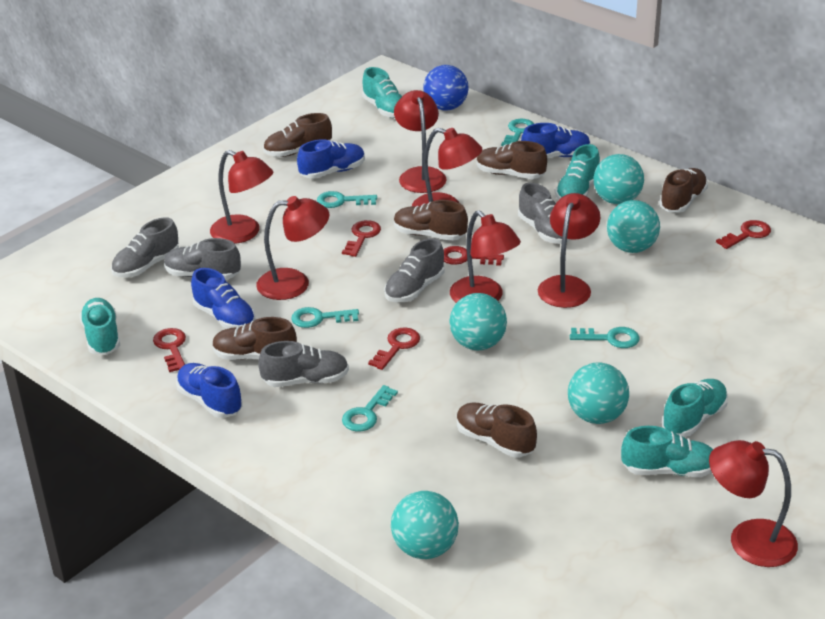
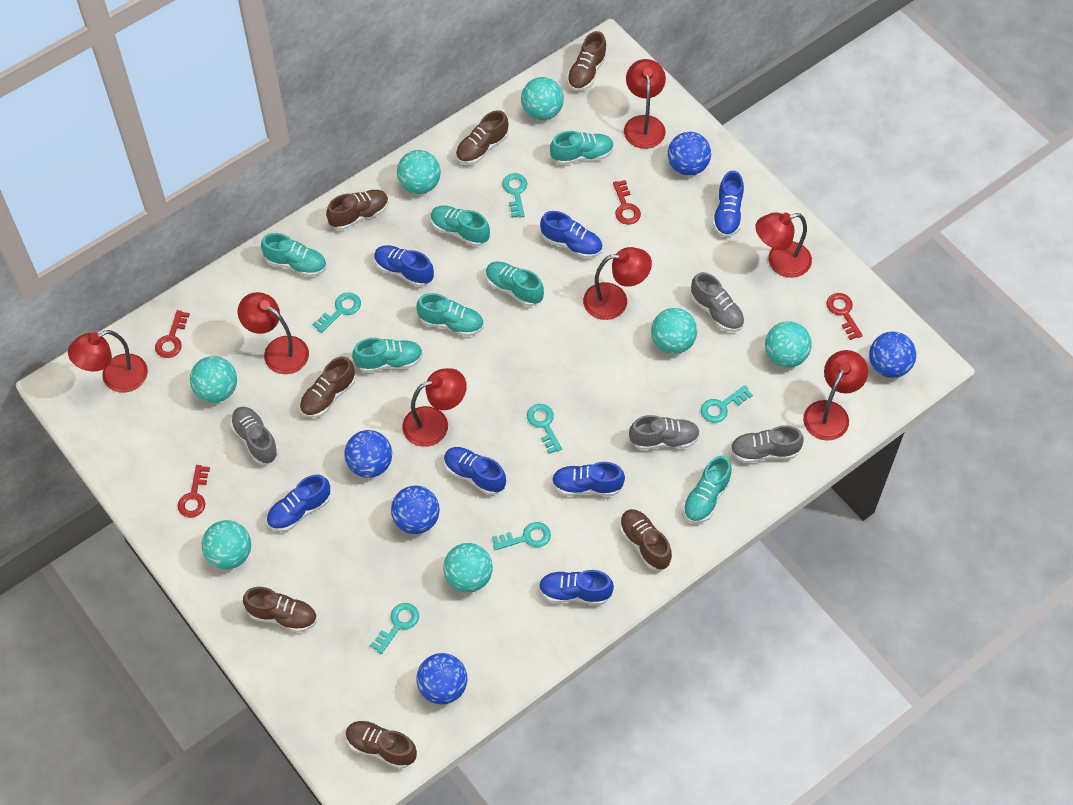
blue ball: 1 -> 5
blue shoe: 4 -> 7
brown shoe: 6 -> 7
grey shoe: 5 -> 4
red key: 5 -> 4
turquoise ball: 5 -> 7
turquoise key: 5 -> 6
turquoise shoe: 5 -> 7

